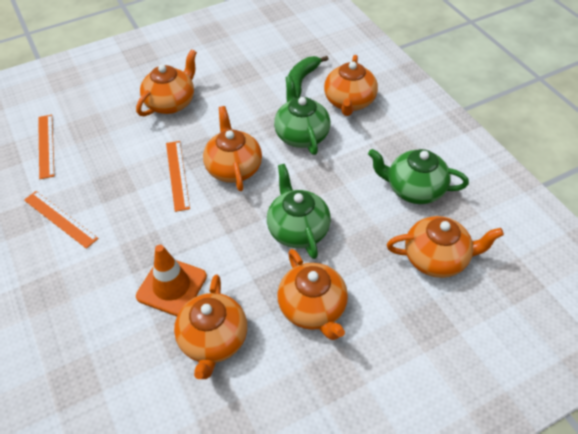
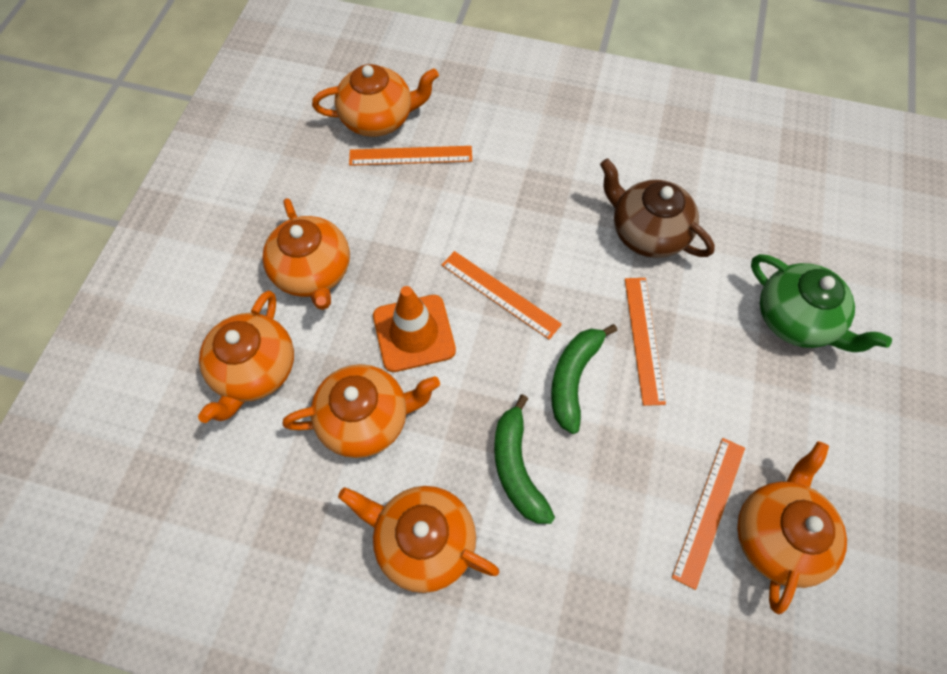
brown teapot: 0 -> 1
green banana: 1 -> 2
green teapot: 3 -> 1
orange ruler: 3 -> 4

